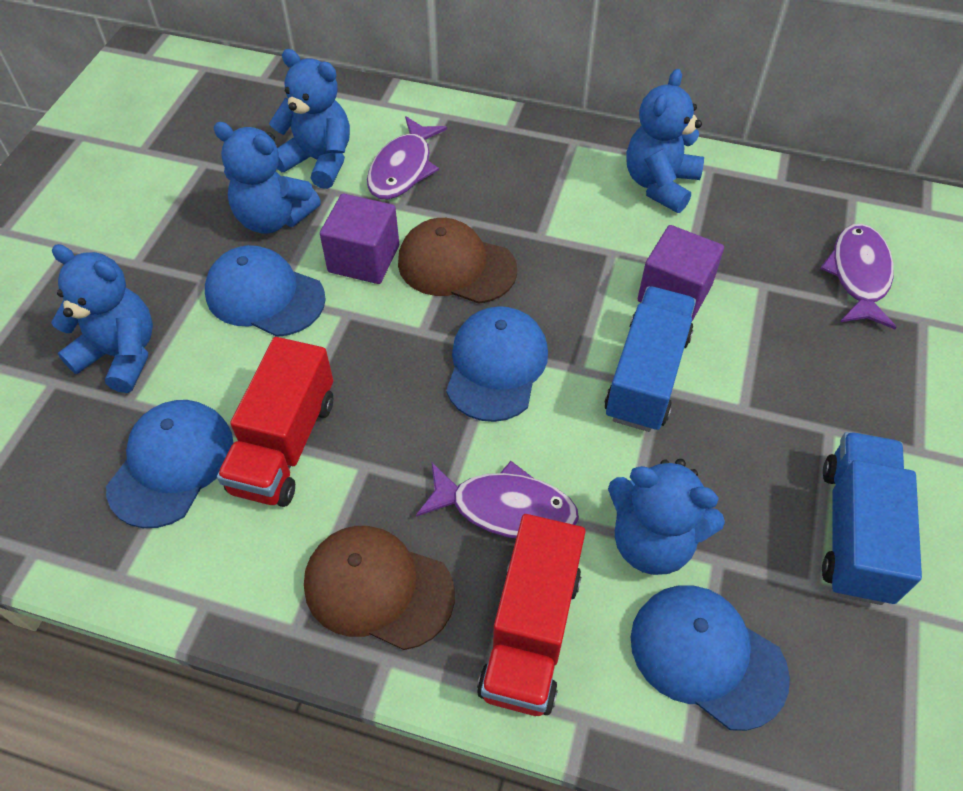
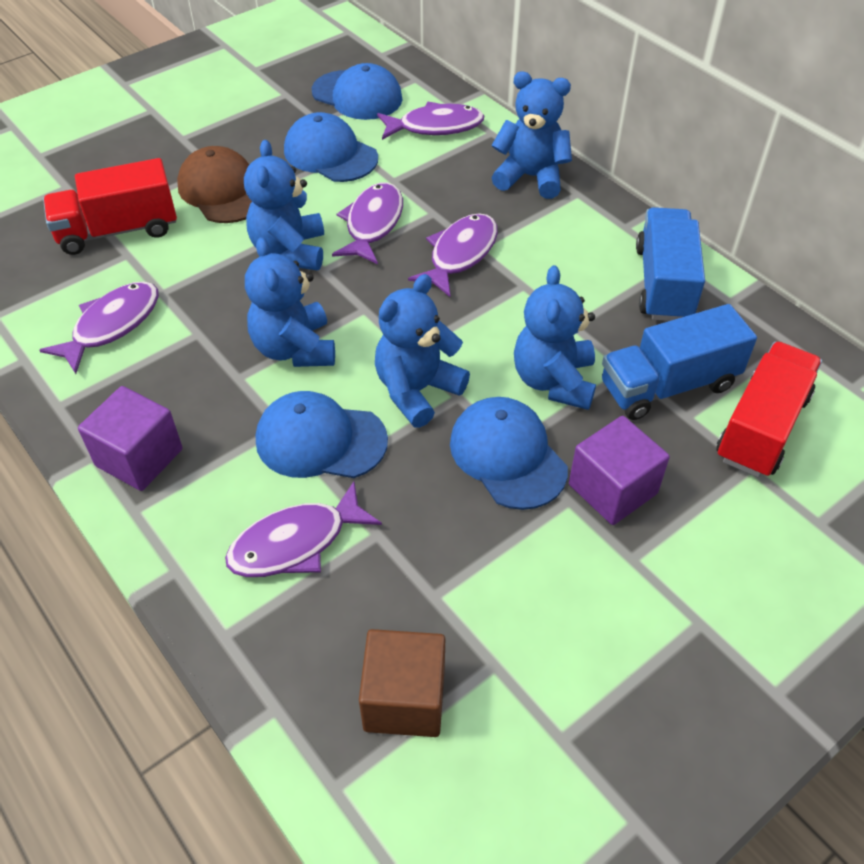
brown cap: 2 -> 1
brown cube: 0 -> 1
purple fish: 3 -> 5

